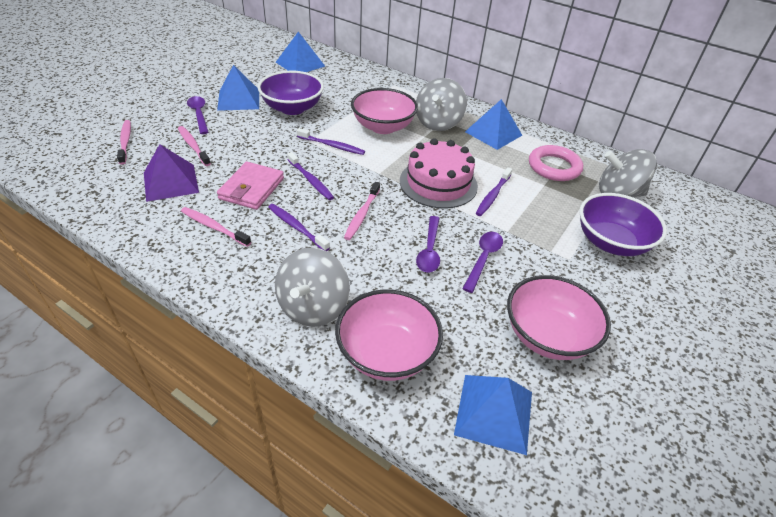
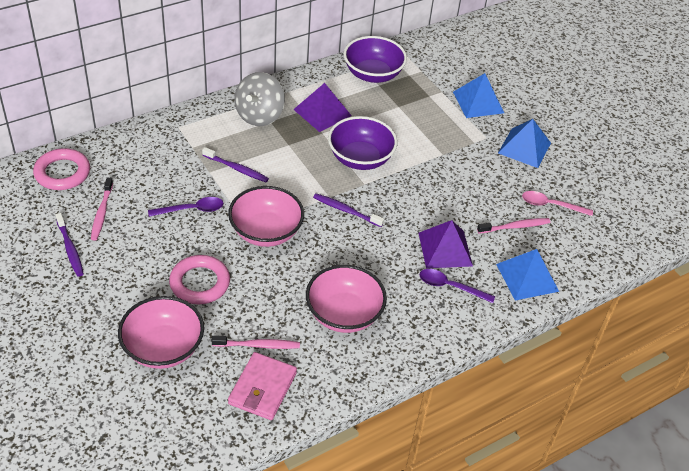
blue pyramid: 4 -> 3
grey spinning top: 3 -> 1
pink cake: 1 -> 0
pink ring: 1 -> 2
pink spoon: 0 -> 1
pink toothbrush: 4 -> 3
purple pyramid: 1 -> 2
purple spoon: 3 -> 2
purple toothbrush: 4 -> 3

